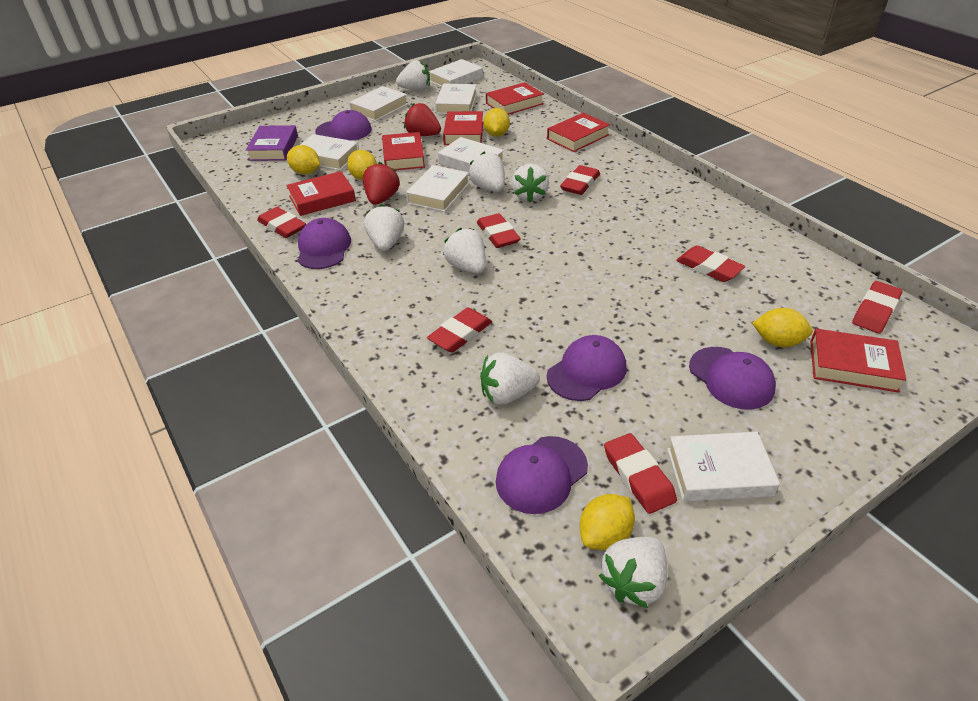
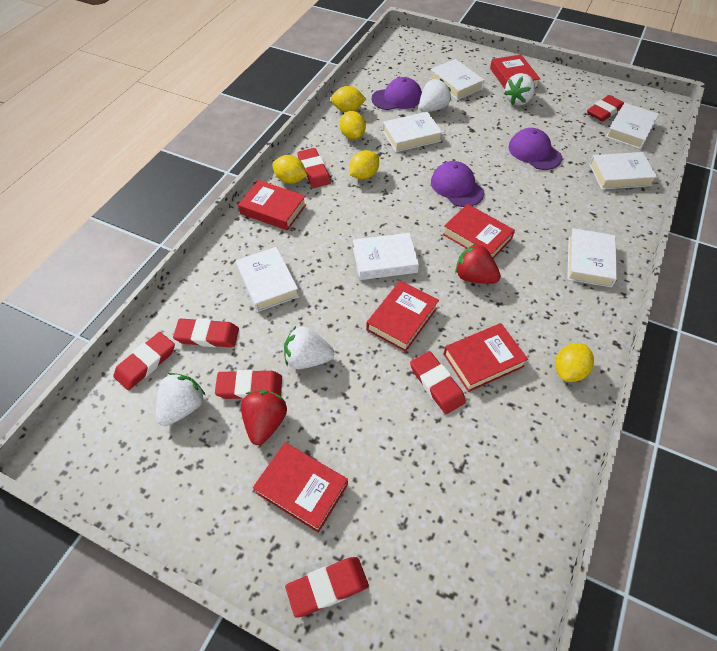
purple book: 1 -> 0
purple cap: 5 -> 3
white strawberry: 7 -> 4

